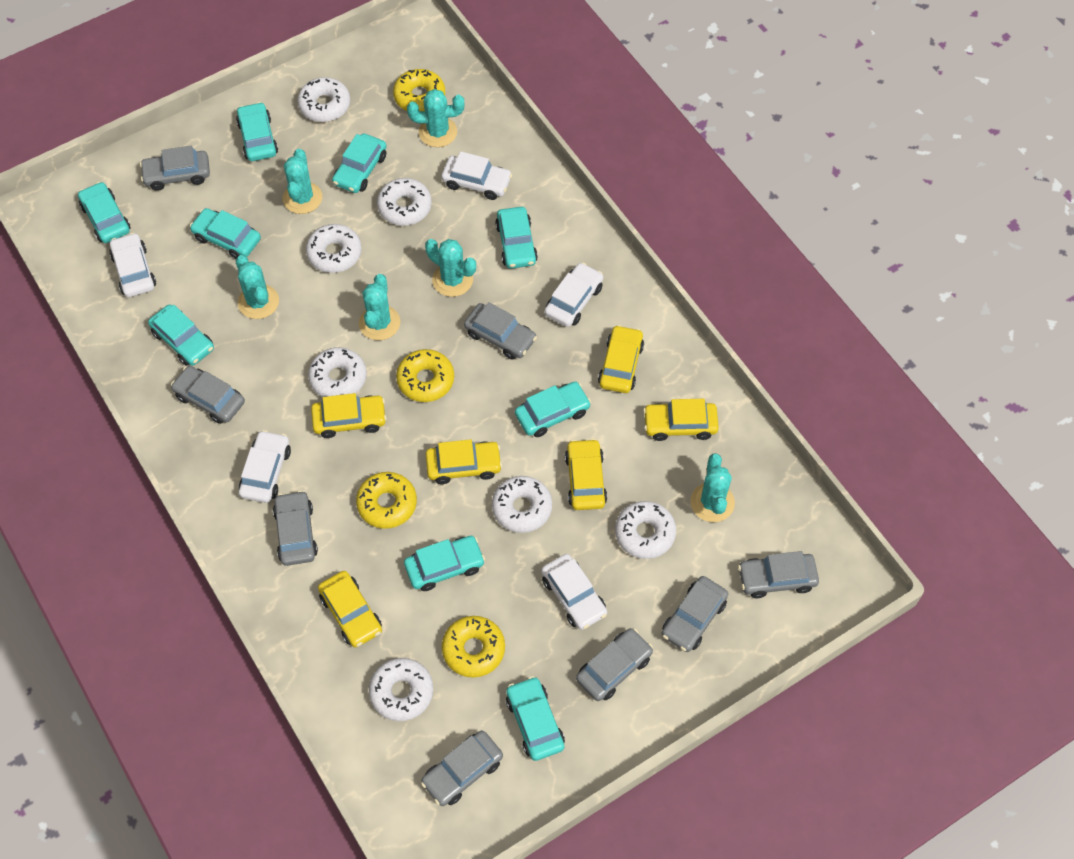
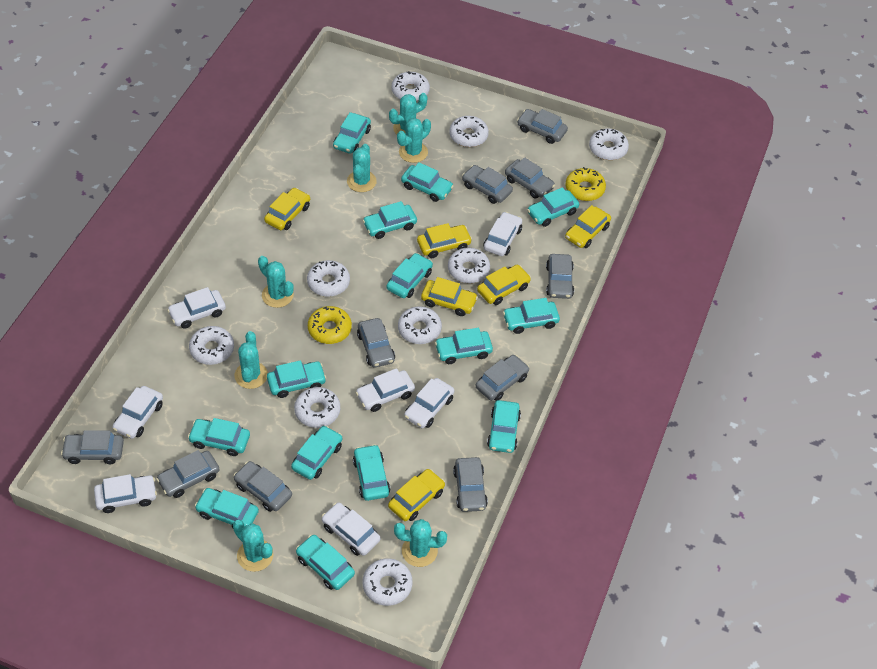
grey car: 8 -> 10
turquoise cactus: 6 -> 7
turquoise car: 9 -> 14
white car: 5 -> 7
white donut: 7 -> 9
yellow donut: 4 -> 2

